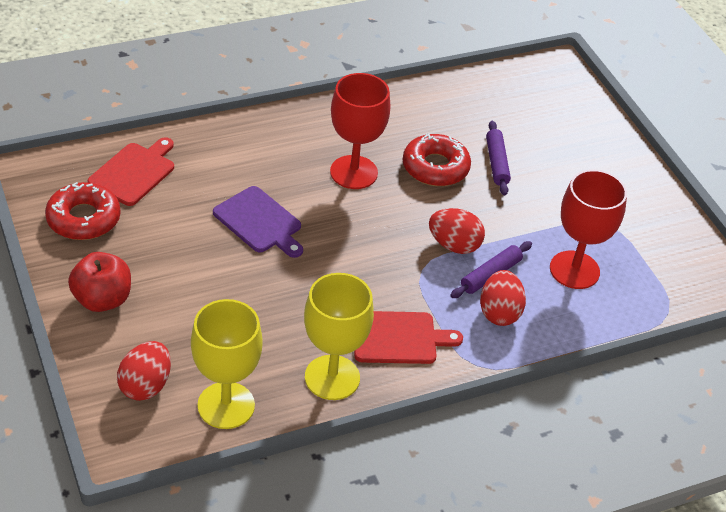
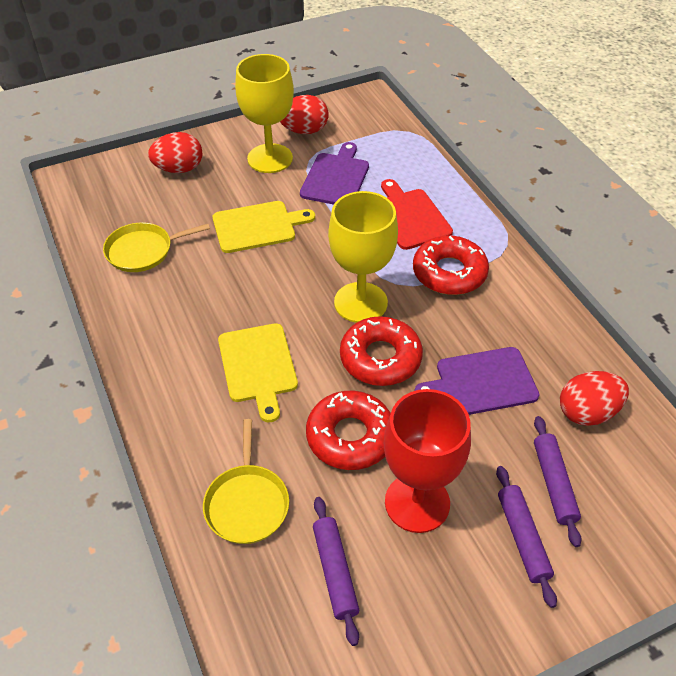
purple cutting board: 1 -> 2
purple rolling pin: 2 -> 3
red apple: 1 -> 0
red cutting board: 2 -> 1
red donut: 2 -> 3
red goblet: 2 -> 1
yellow cutting board: 0 -> 2
yellow pan: 0 -> 2

